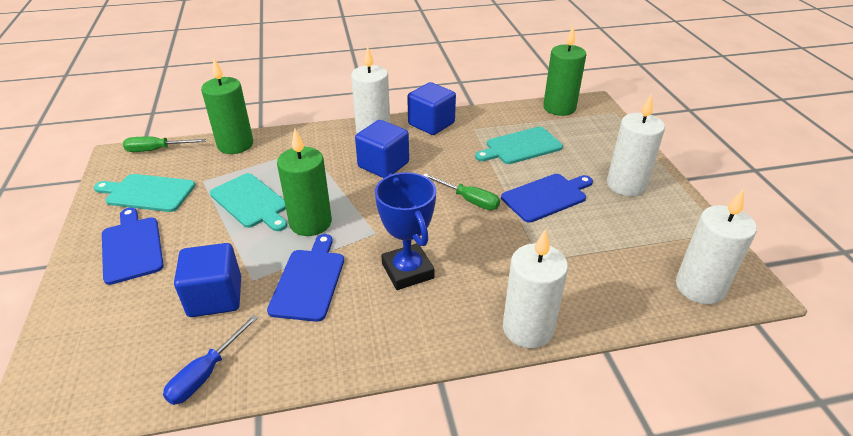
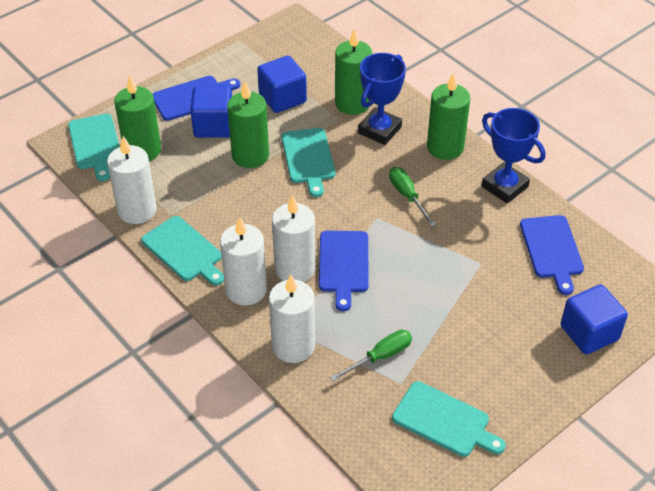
blue screwdriver: 1 -> 0
blue trophy: 1 -> 2
green candle: 3 -> 4
turquoise cutting board: 3 -> 4

